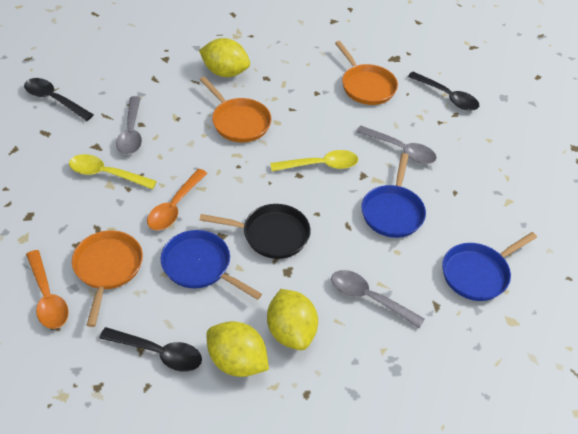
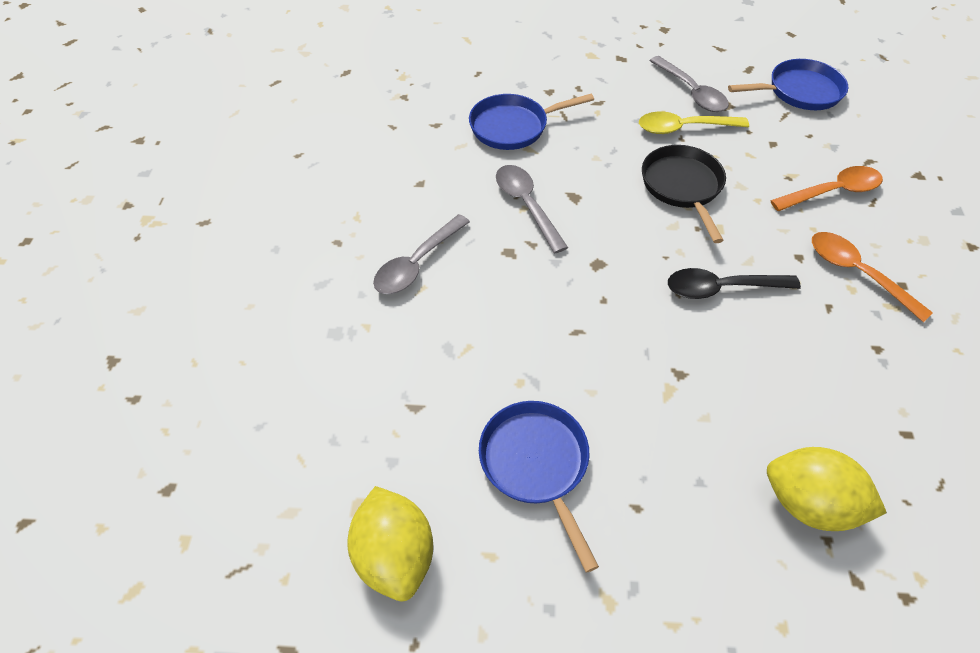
black spoon: 3 -> 1
orange pan: 3 -> 0
yellow lemon: 3 -> 2
yellow spoon: 2 -> 1

